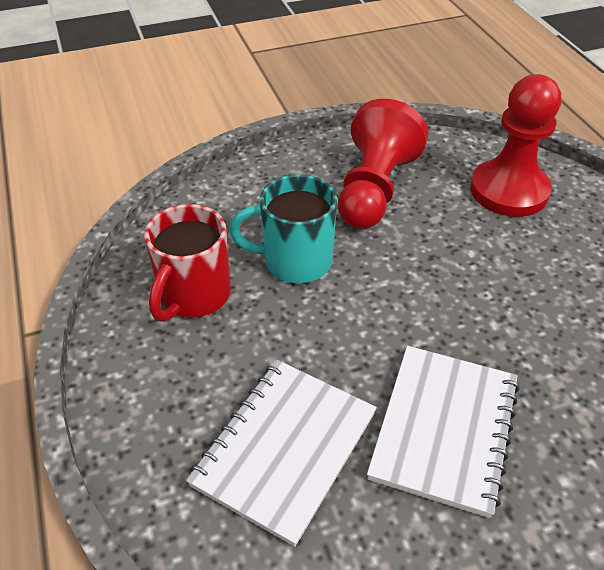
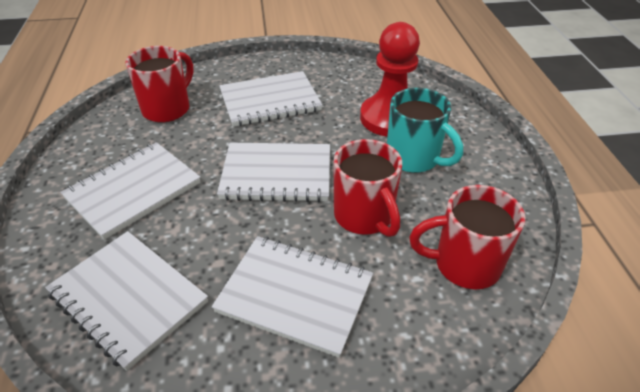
red mug: 1 -> 3
red pawn: 2 -> 1
white notebook: 2 -> 5

